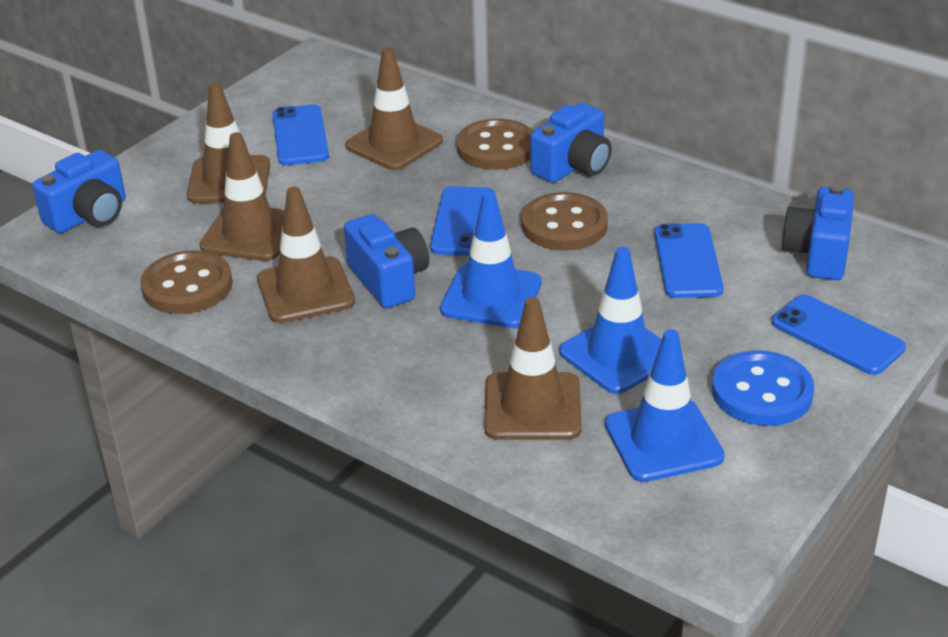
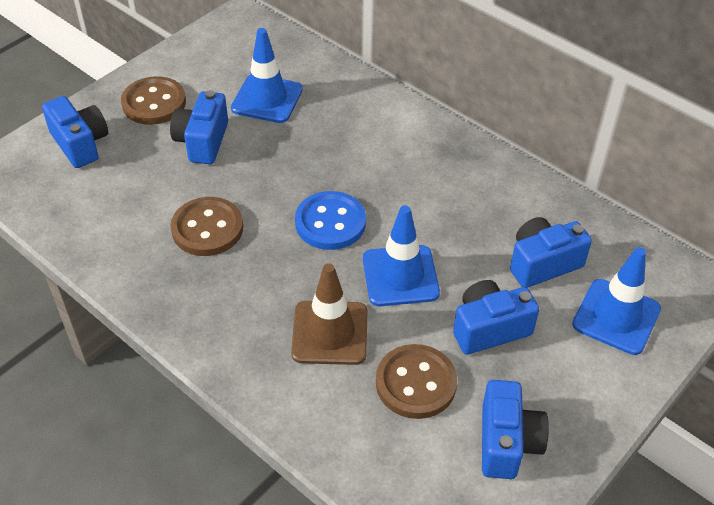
blue camera: 4 -> 5
blue phone: 4 -> 0
brown traffic cone: 5 -> 1

